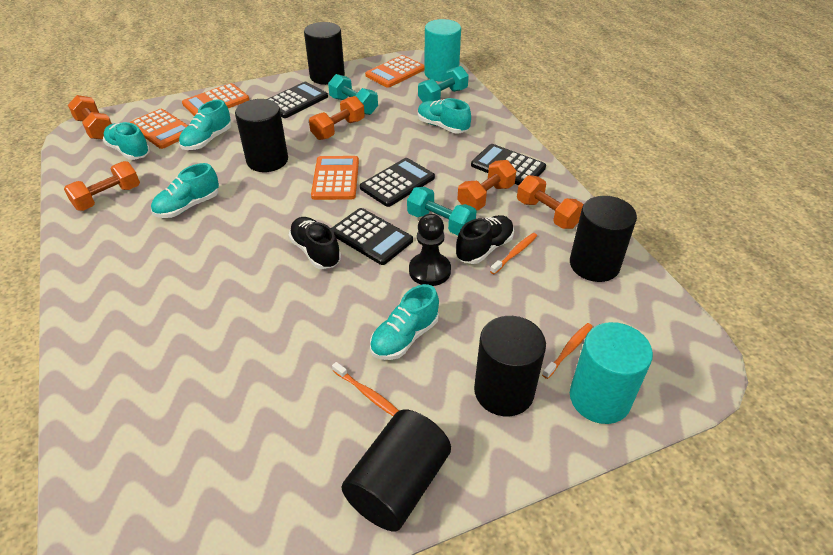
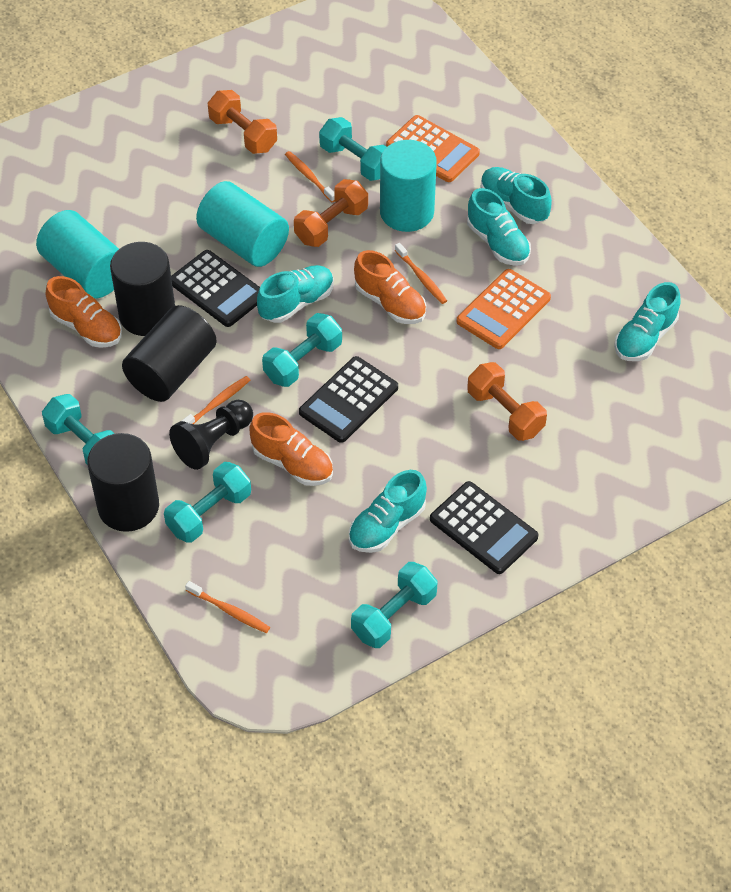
black calculator: 4 -> 3
black cylinder: 5 -> 3
black shoe: 2 -> 0
orange calculator: 4 -> 2
orange dumbbell: 5 -> 3
orange shoe: 0 -> 3
orange toothbrush: 3 -> 4
turquoise cylinder: 2 -> 3
turquoise dumbbell: 3 -> 5

